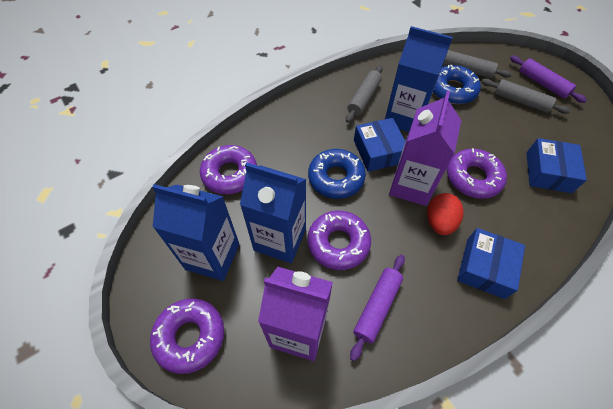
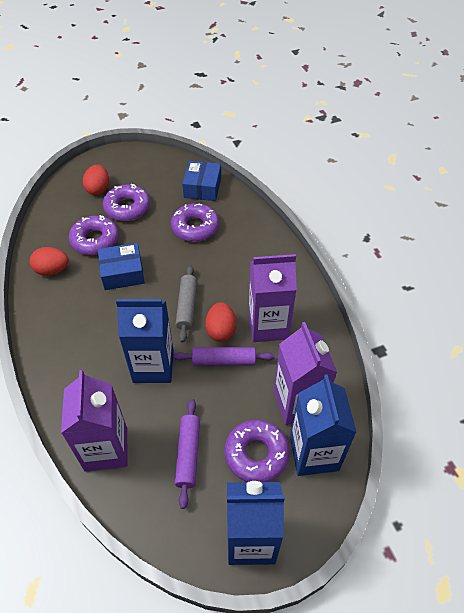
blue box: 3 -> 2
blue donut: 2 -> 0
grey rolling pin: 3 -> 1
purple carton: 2 -> 3
red egg: 1 -> 3

